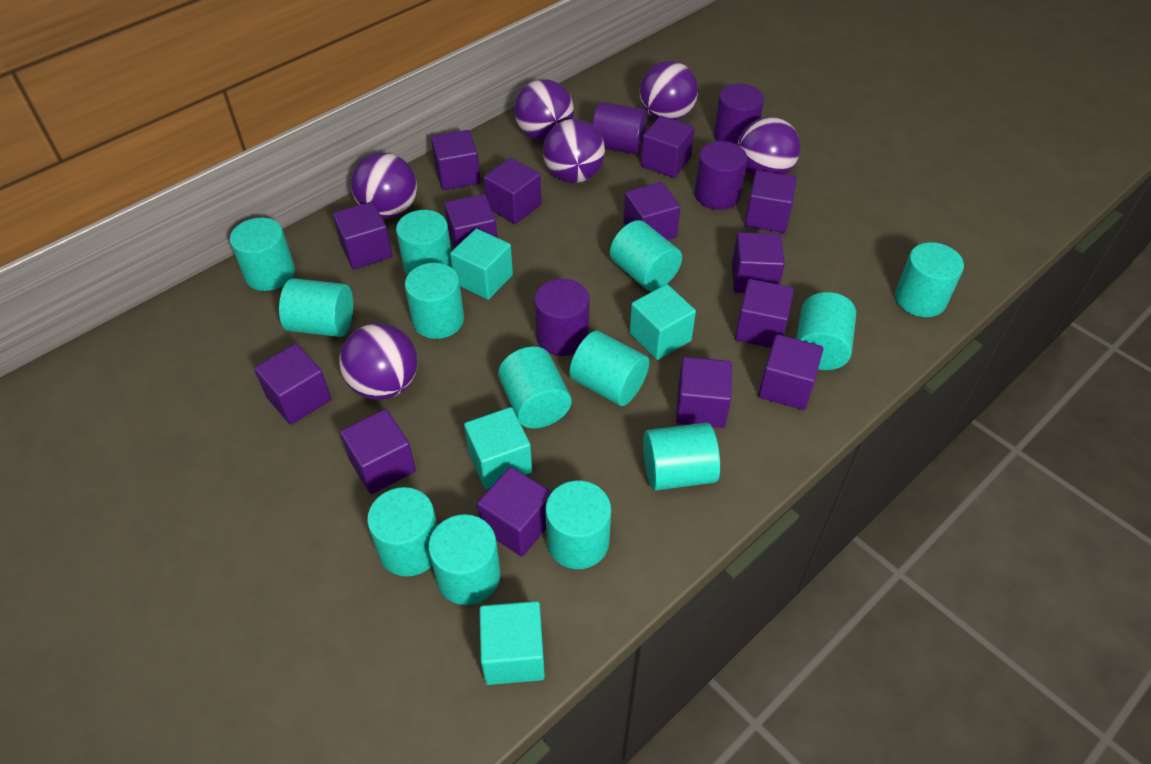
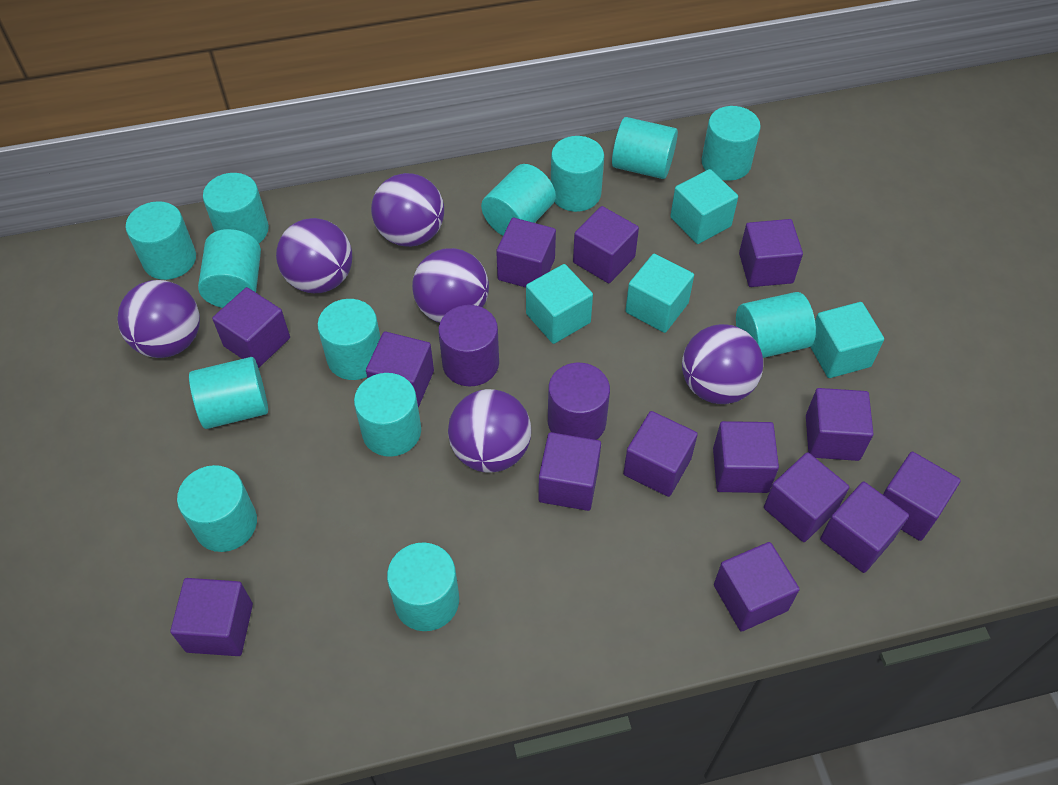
purple cylinder: 4 -> 2

